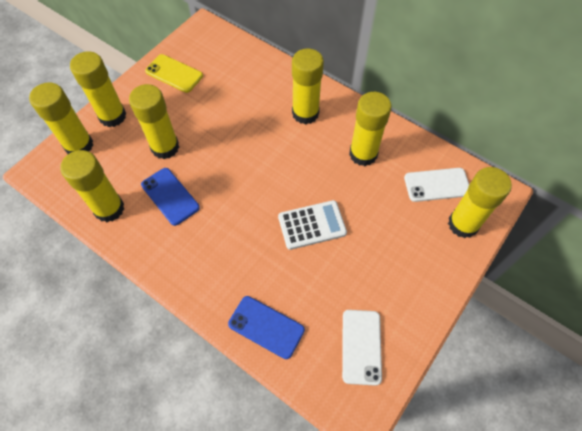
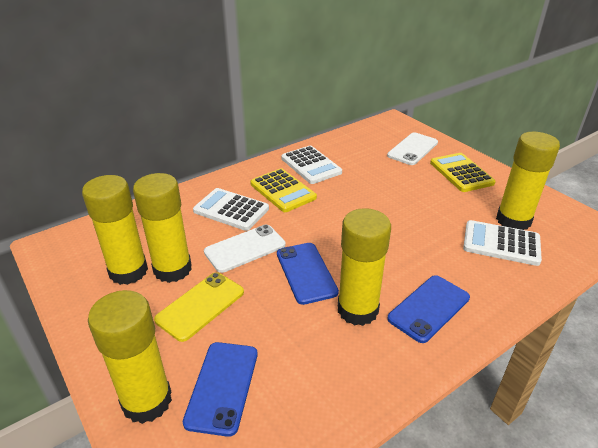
blue phone: 2 -> 3
white calculator: 1 -> 3
yellow calculator: 0 -> 2
yellow glue stick: 7 -> 5

